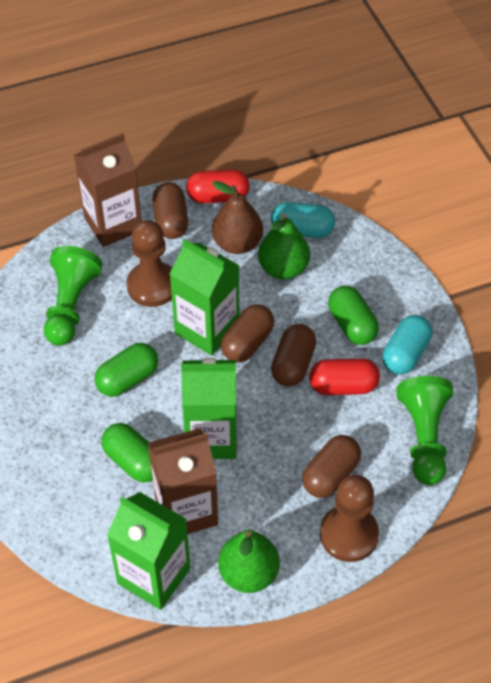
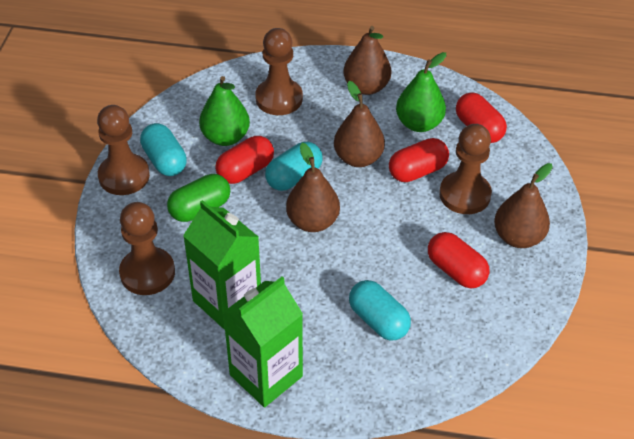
brown capsule: 4 -> 0
brown carton: 2 -> 0
brown pawn: 2 -> 4
brown pear: 1 -> 4
green capsule: 3 -> 1
green carton: 3 -> 2
green pawn: 2 -> 0
red capsule: 2 -> 4
turquoise capsule: 2 -> 3

